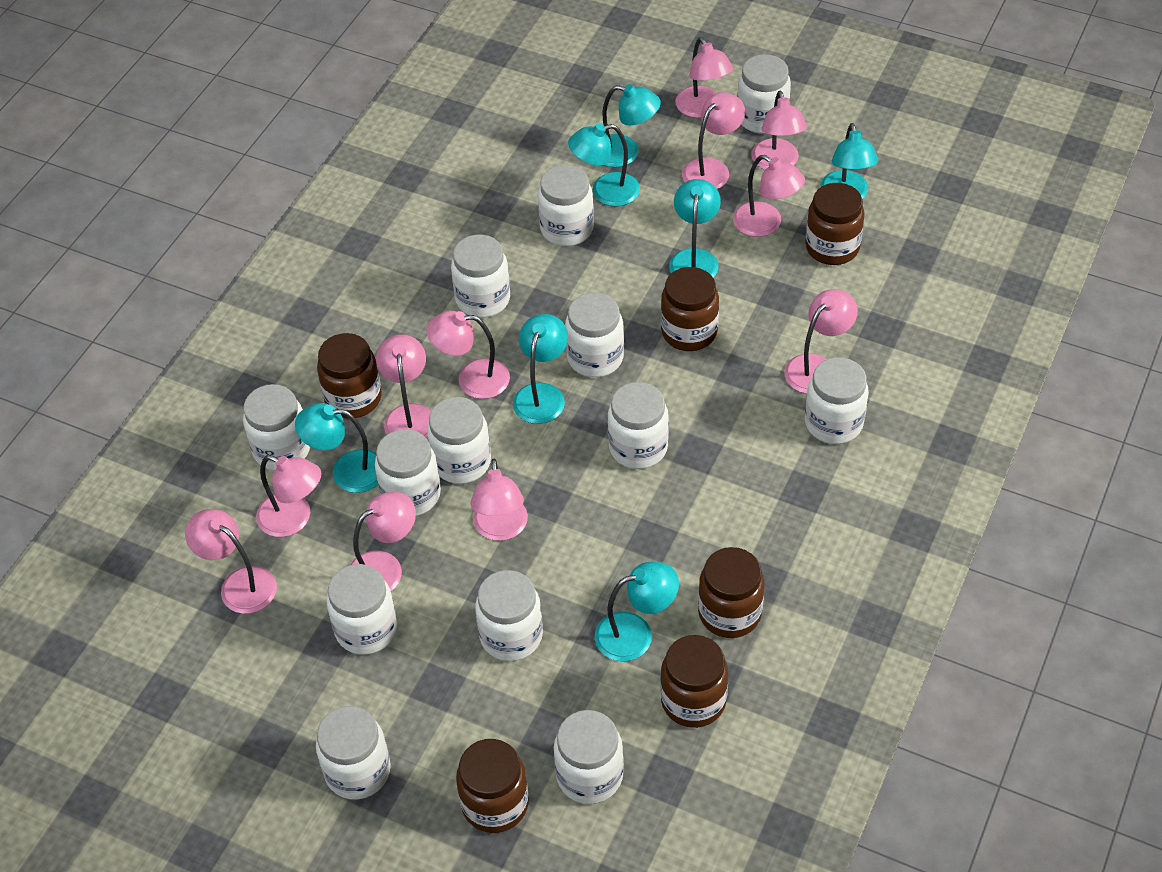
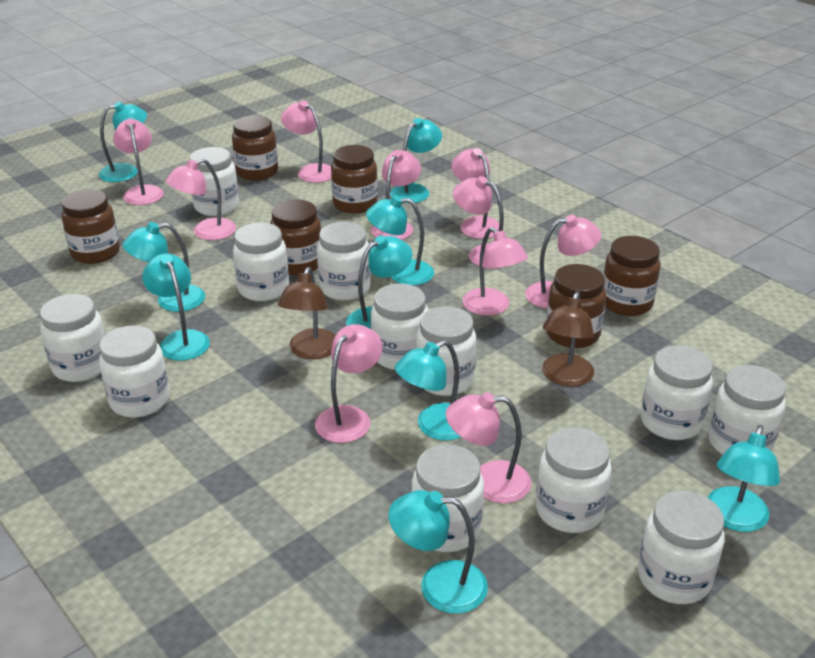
brown lamp: 0 -> 2
pink lamp: 11 -> 10
turquoise lamp: 7 -> 9
white jar: 13 -> 12

